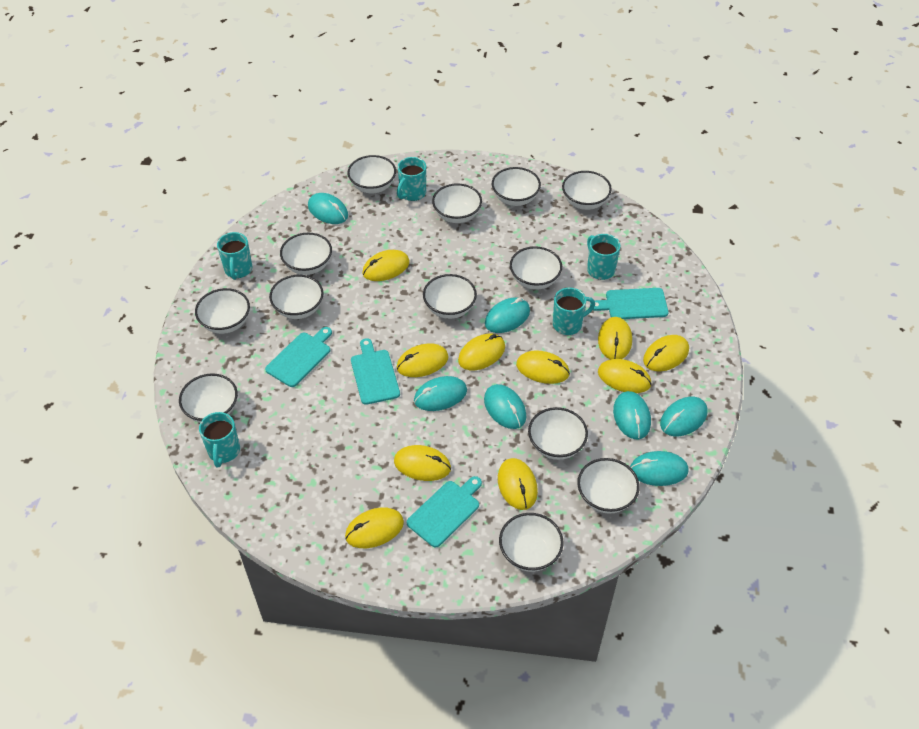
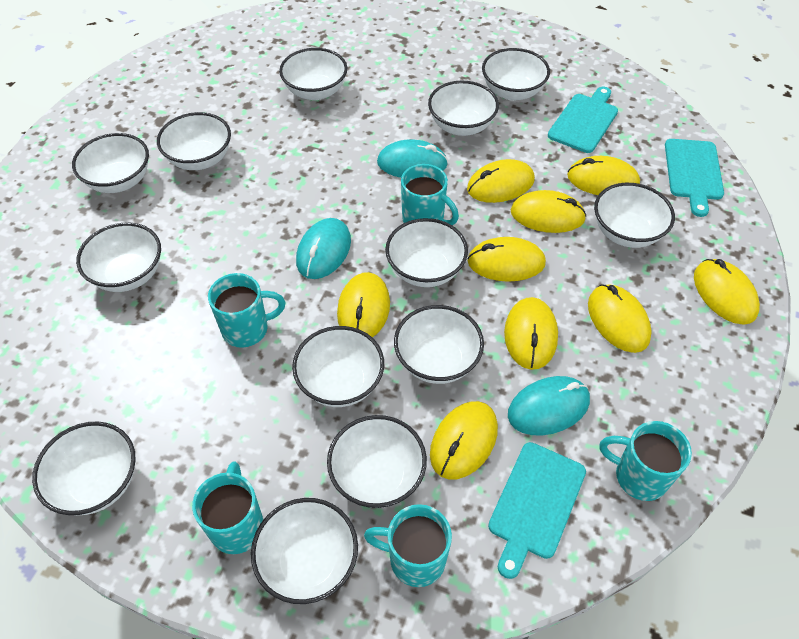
turquoise cutting board: 4 -> 3
turquoise mouse: 7 -> 3
yellow mouse: 10 -> 9

